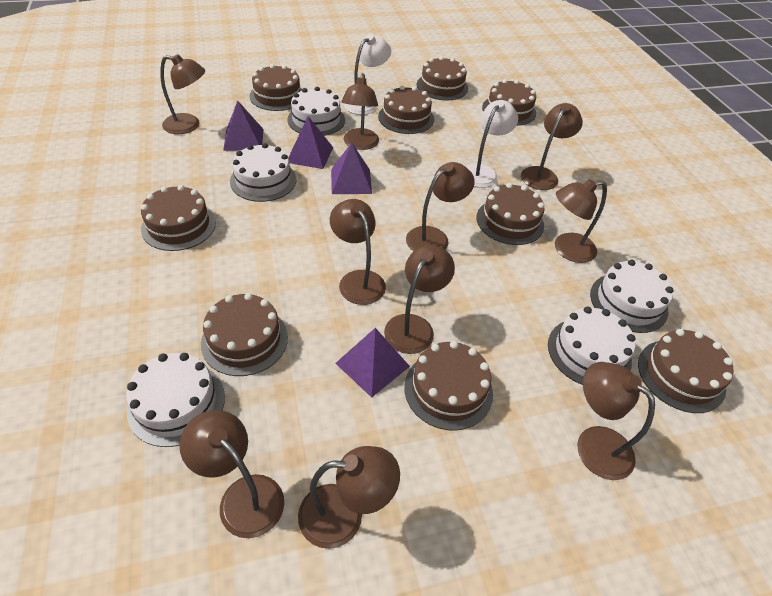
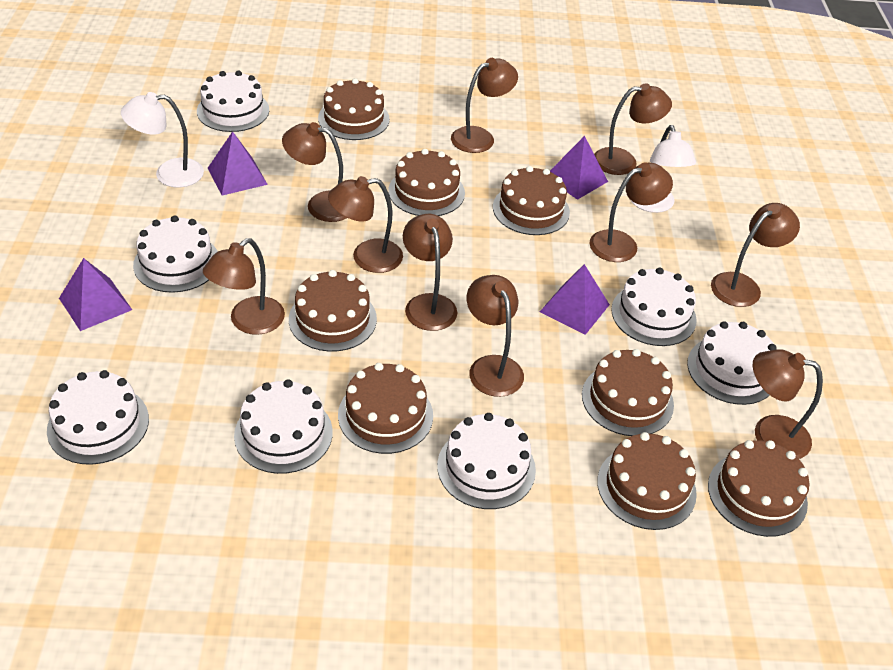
brown cake: 9 -> 8
white cake: 5 -> 7

